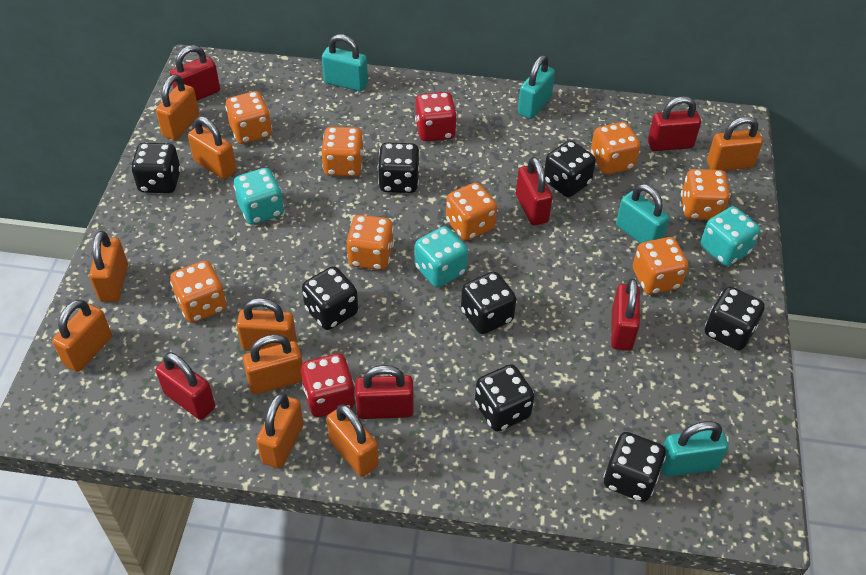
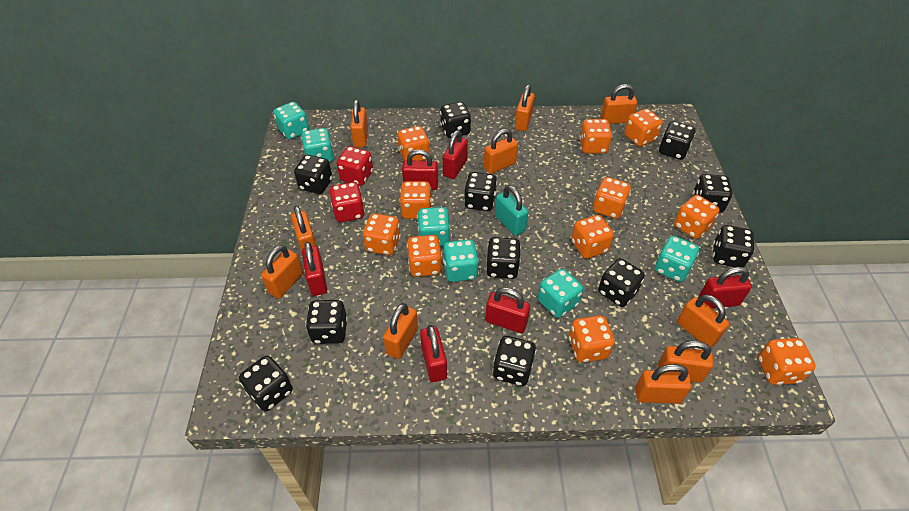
black dice: 8 -> 11
orange dice: 8 -> 11
orange padlock: 9 -> 10
turquoise dice: 3 -> 6
turquoise padlock: 4 -> 1

